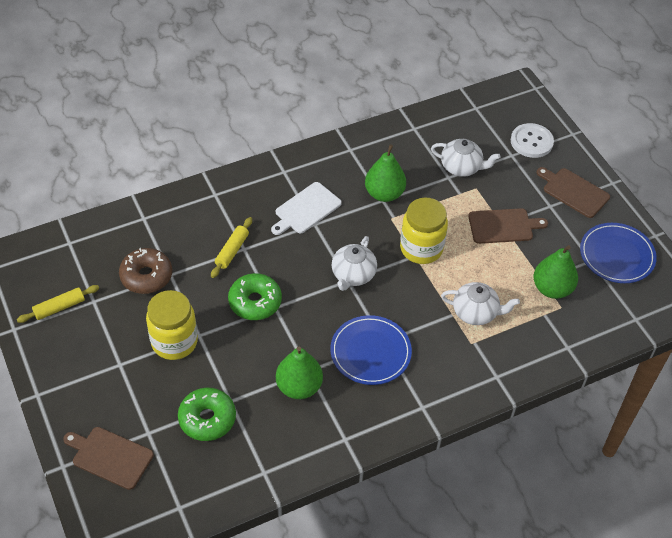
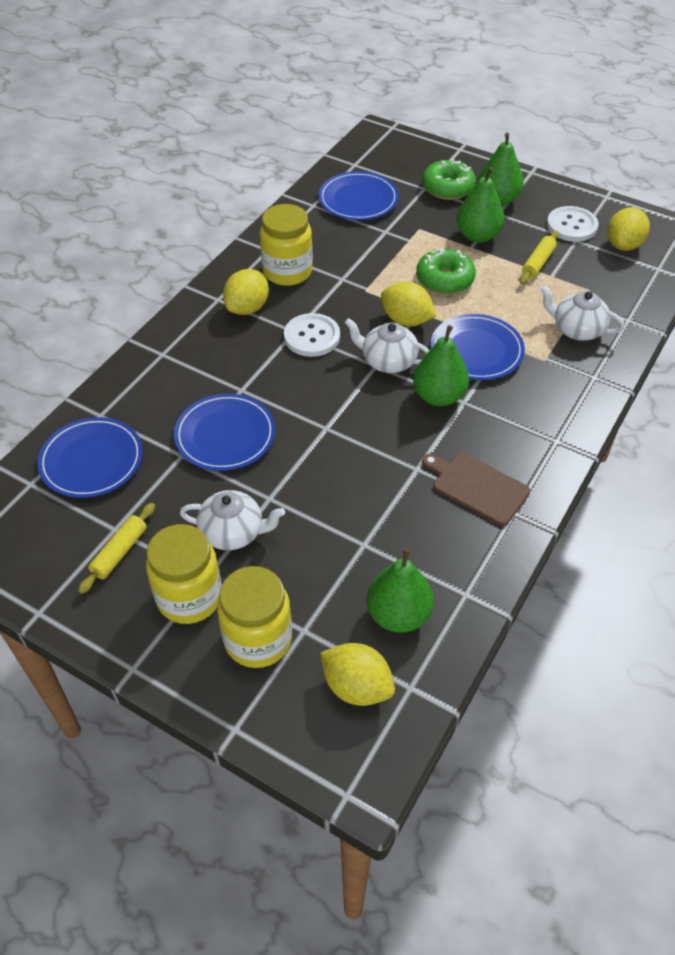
blue plate: 2 -> 4
brown cutting board: 3 -> 1
brown donut: 1 -> 0
green pear: 3 -> 4
white button: 1 -> 2
white cutting board: 1 -> 0
yellow jar: 2 -> 3
yellow lemon: 0 -> 4

